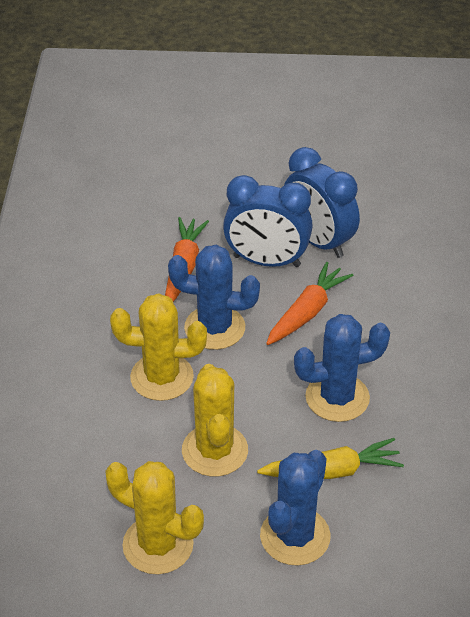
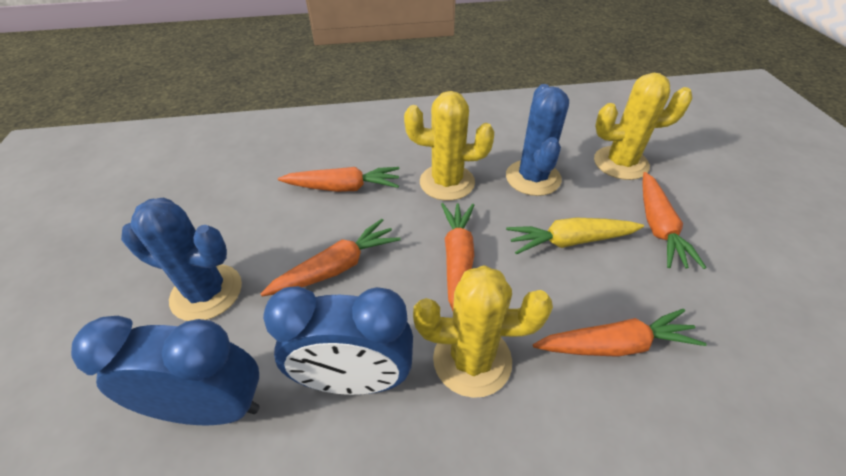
blue cactus: 3 -> 2
orange carrot: 2 -> 5

